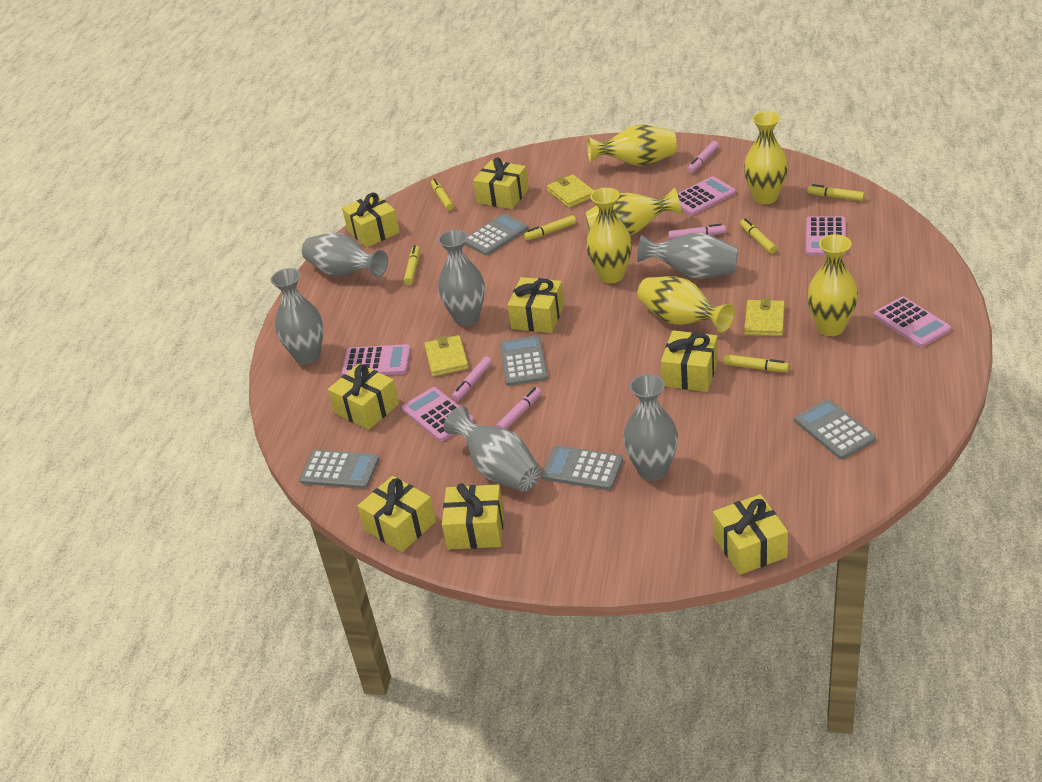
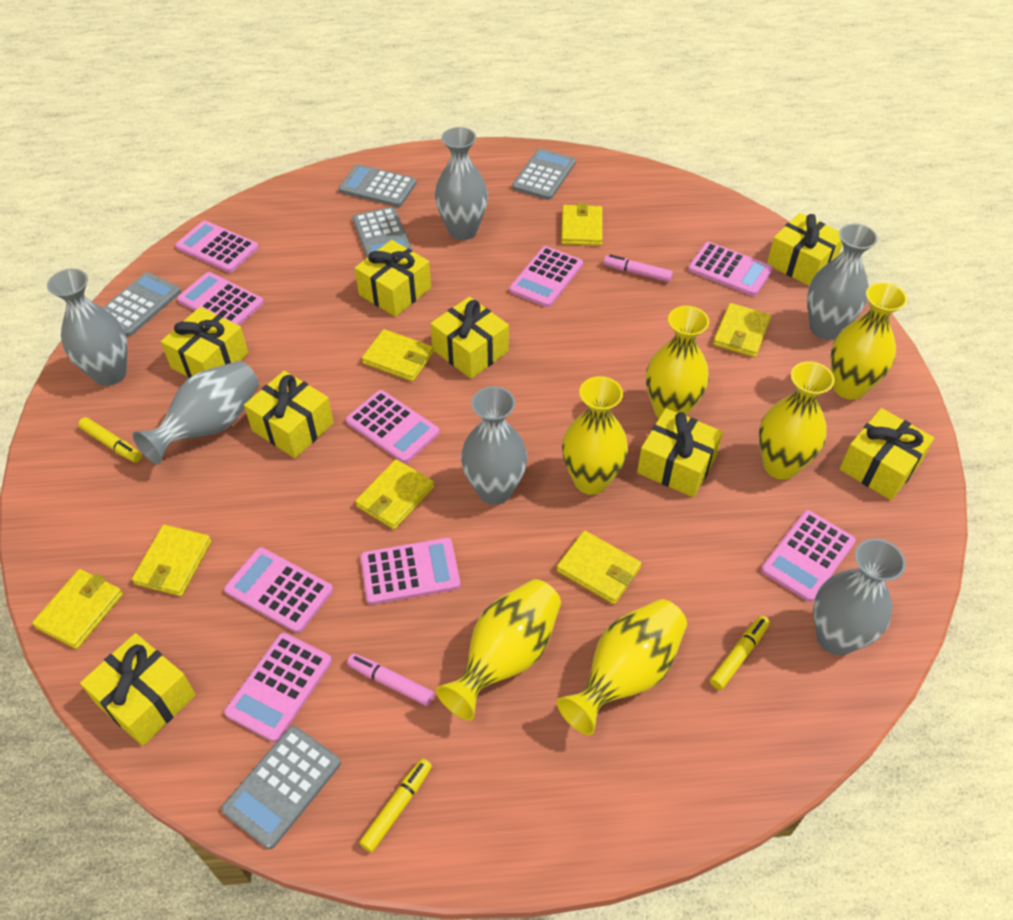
pink calculator: 5 -> 9
pink marker: 4 -> 2
yellow marker: 6 -> 3
yellow wallet: 3 -> 7

